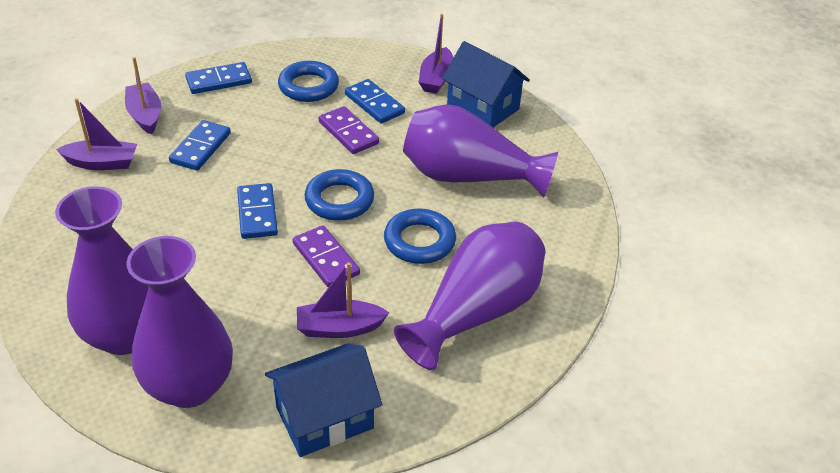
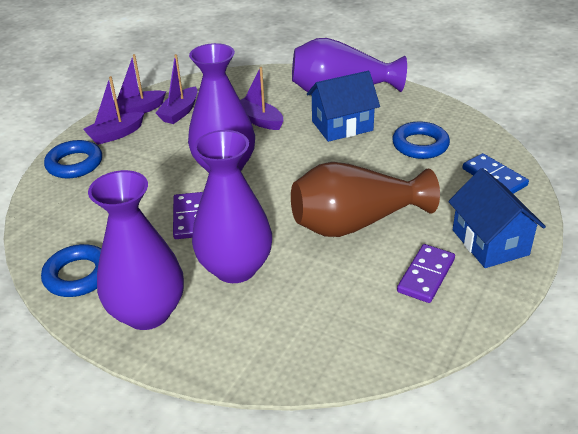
blue domino: 4 -> 1
brown vase: 0 -> 1

